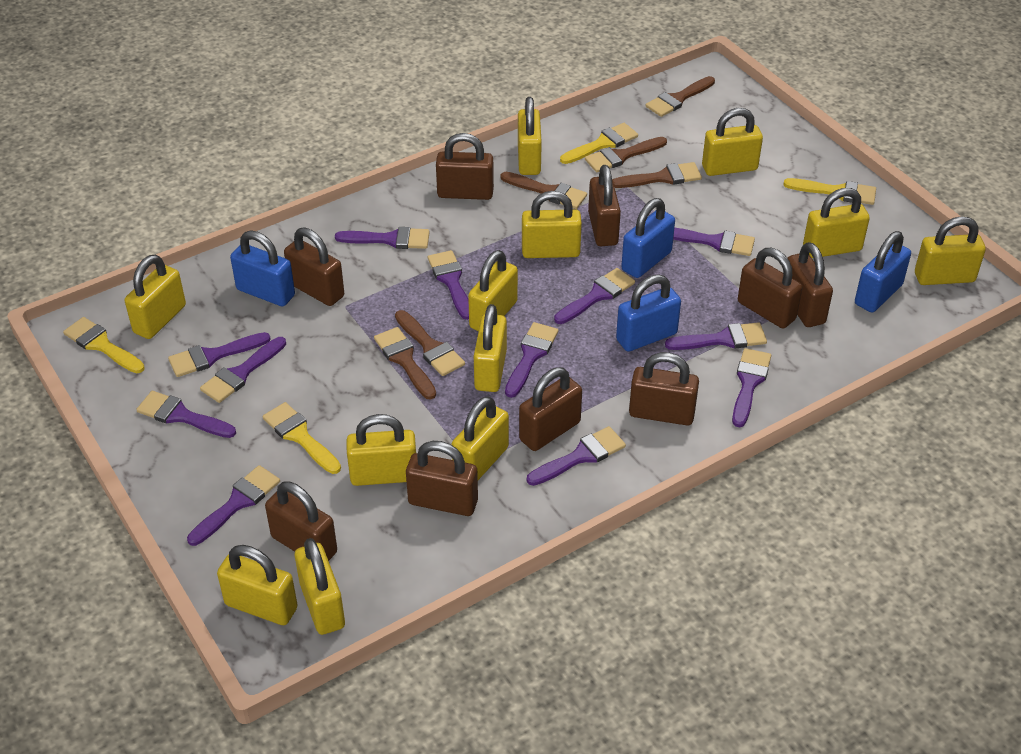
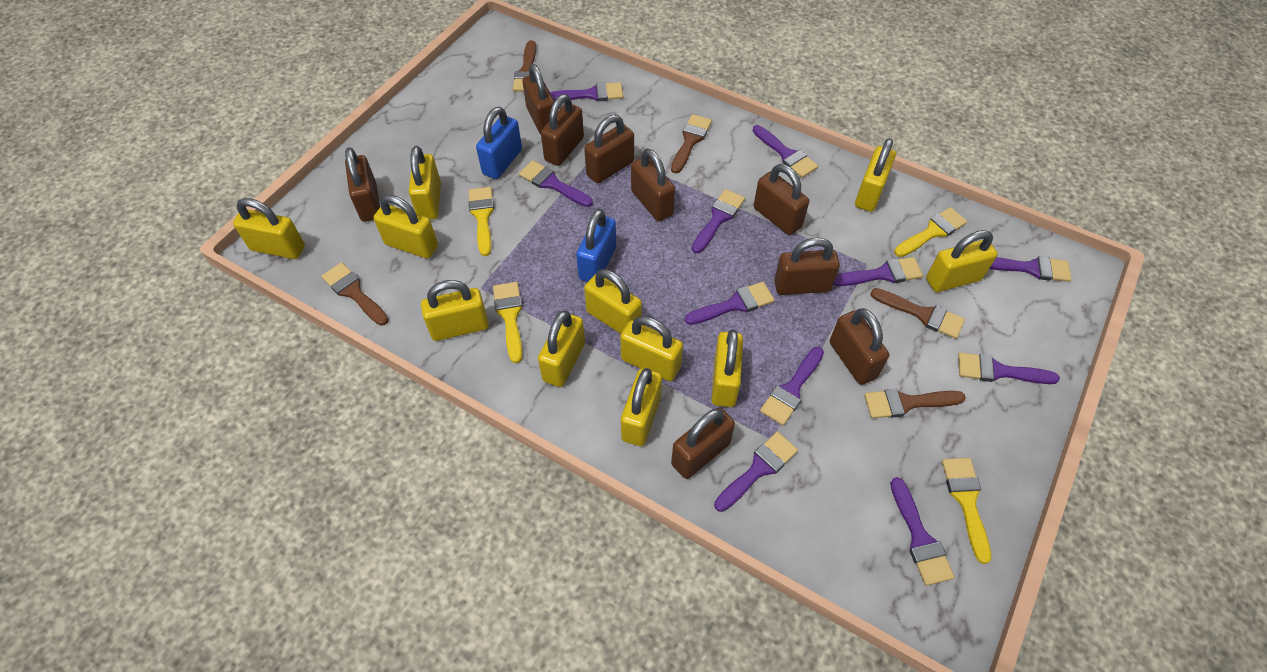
blue padlock: 4 -> 2
brown brush: 6 -> 5
purple brush: 12 -> 11
yellow padlock: 12 -> 11

